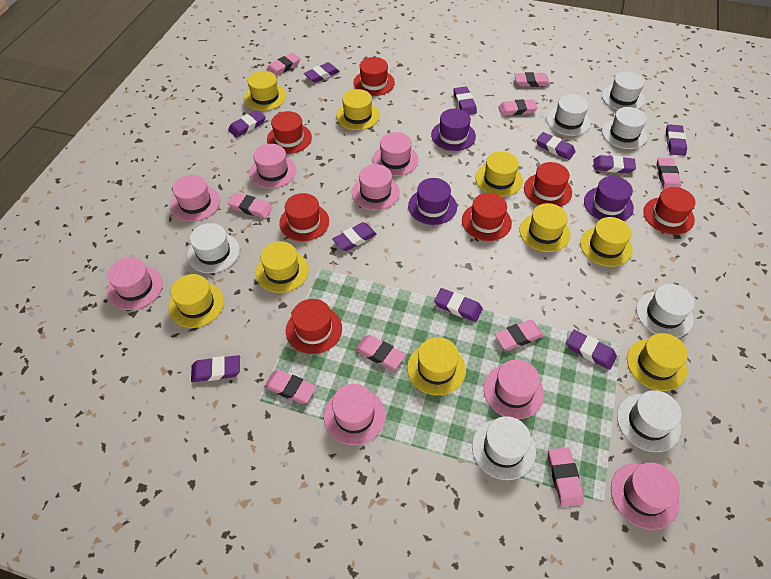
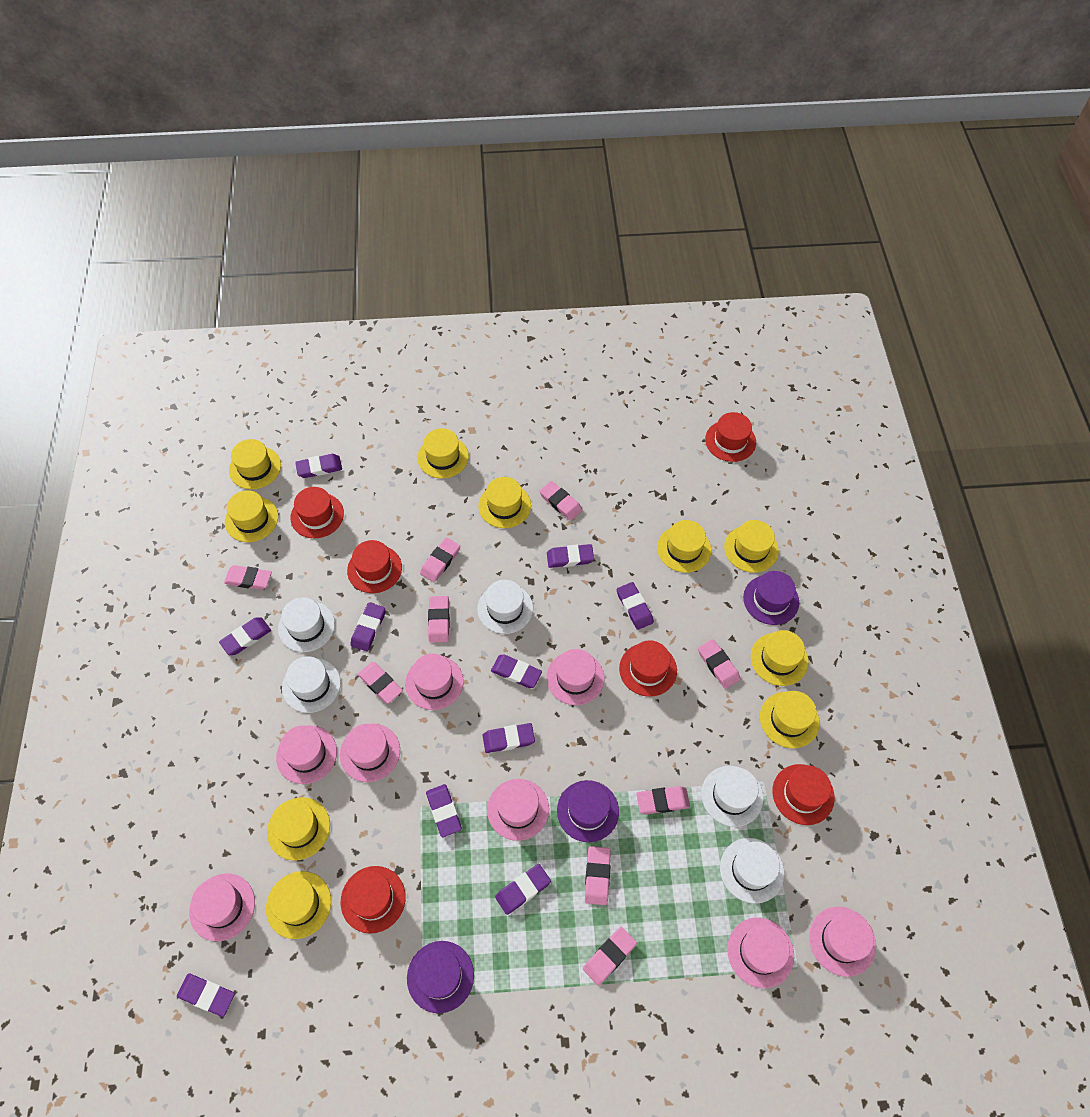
red hat: 7 -> 6
white hat: 7 -> 5
yellow hat: 9 -> 10

